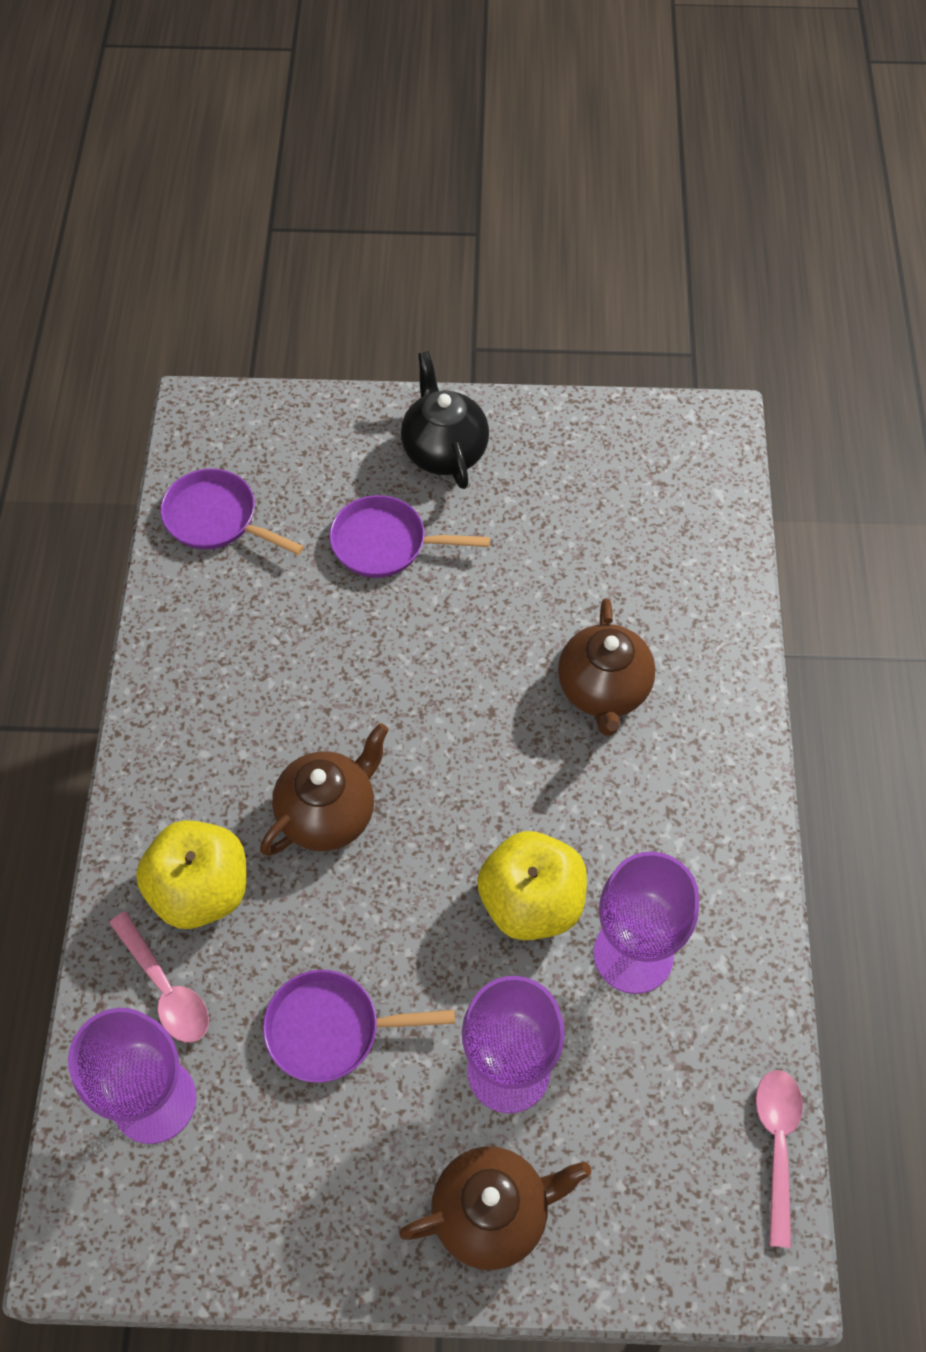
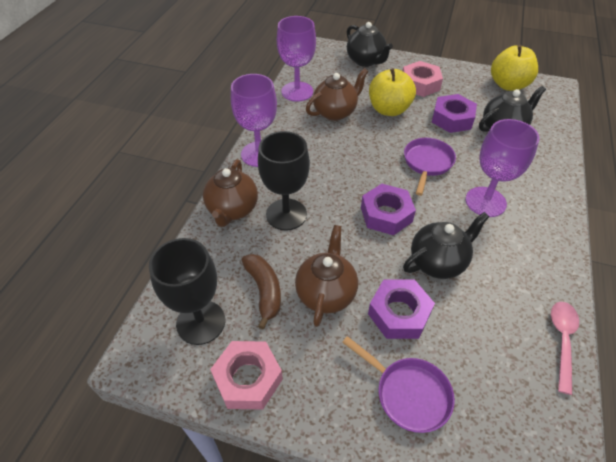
black goblet: 0 -> 2
black teapot: 1 -> 3
brown banana: 0 -> 1
pink nut: 0 -> 2
pink spoon: 2 -> 1
purple nut: 0 -> 3
purple pan: 3 -> 2

